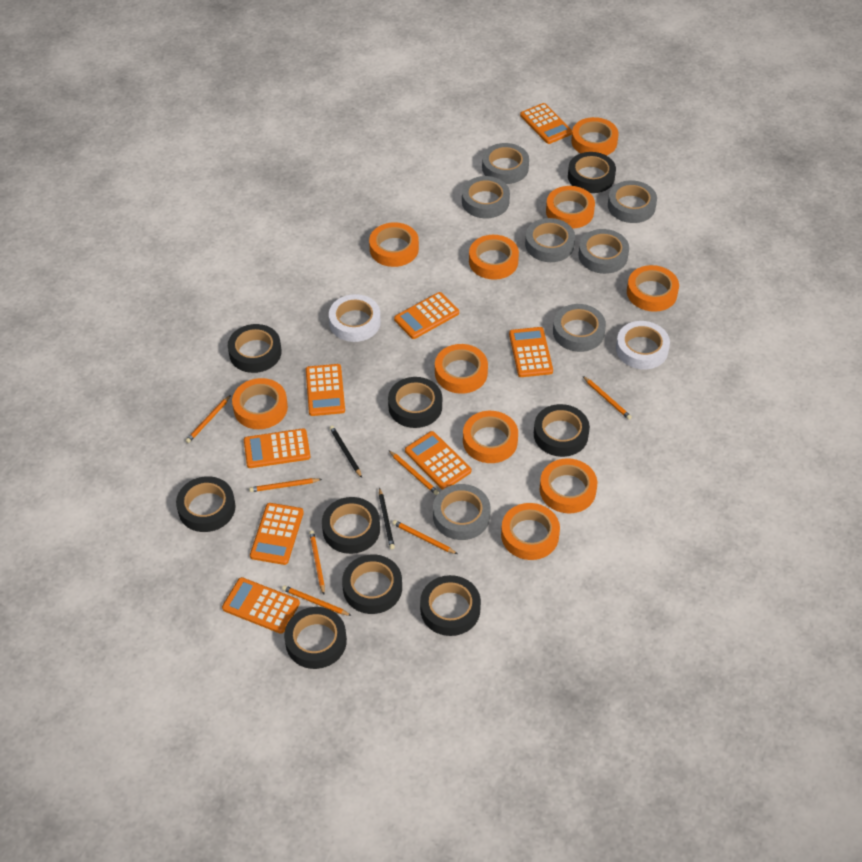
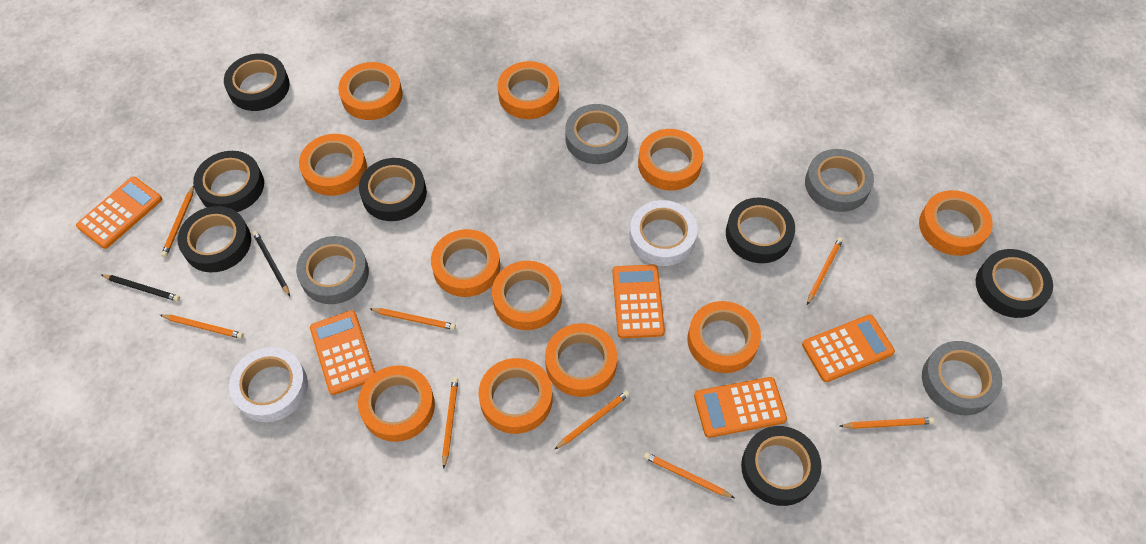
black tape: 9 -> 7
grey tape: 7 -> 4
orange calculator: 8 -> 5
orange pencil: 7 -> 8
orange tape: 10 -> 11

